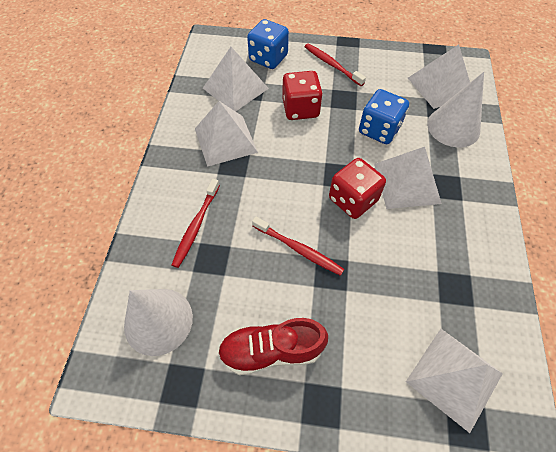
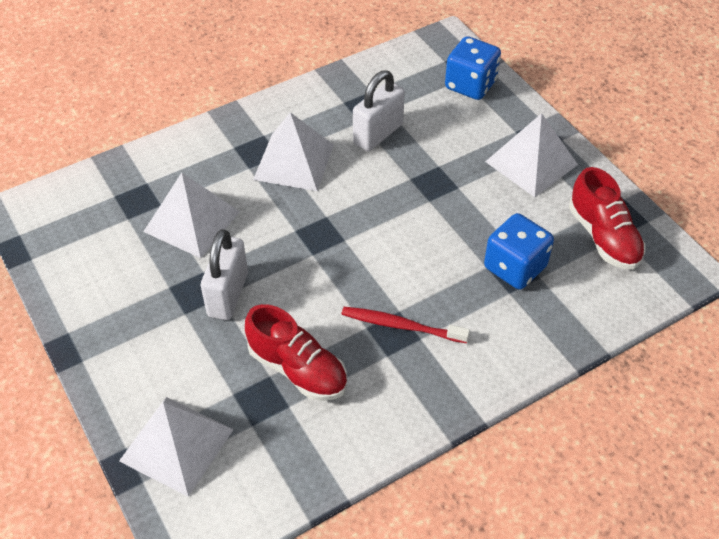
red dice: 2 -> 0
red shoe: 1 -> 2
red toothbrush: 3 -> 1
white cone: 2 -> 0
white padlock: 0 -> 2
white pyramid: 5 -> 4

